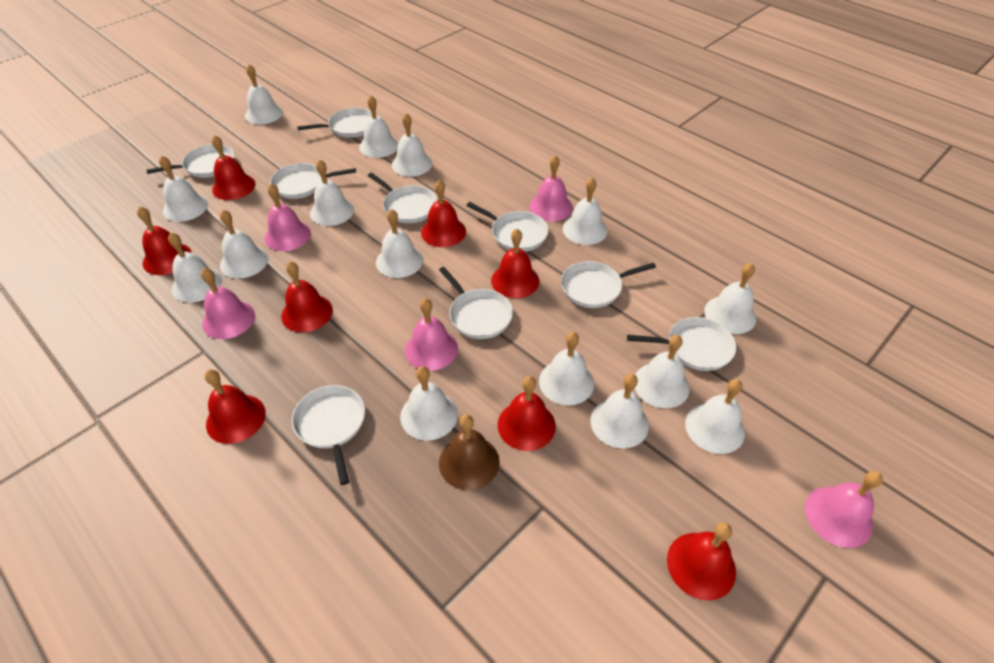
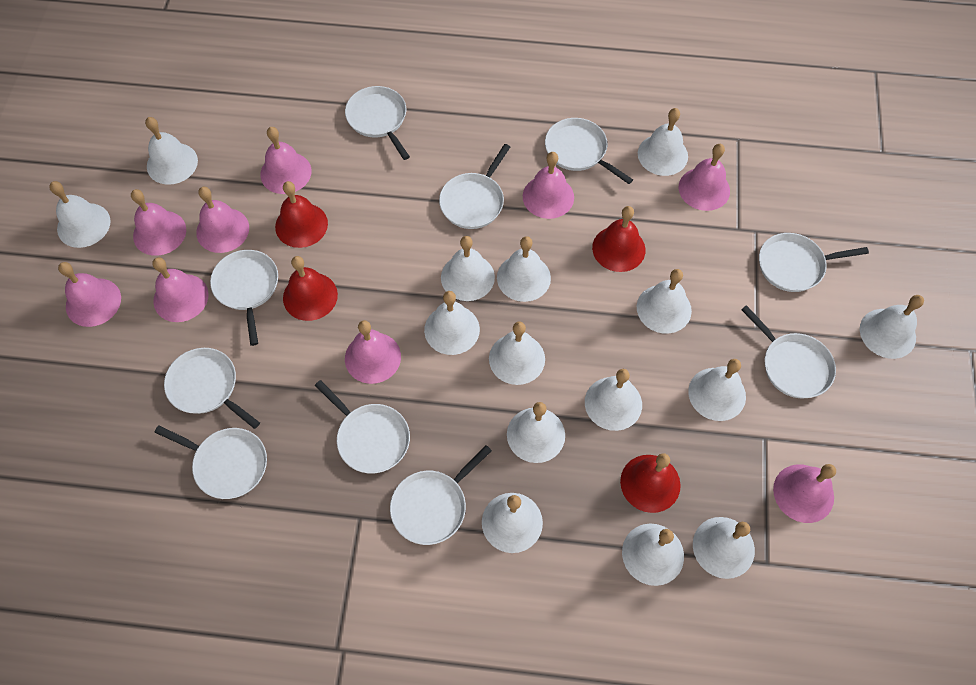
brown bell: 1 -> 0
pink bell: 5 -> 9
red bell: 8 -> 4
white pan: 9 -> 10

